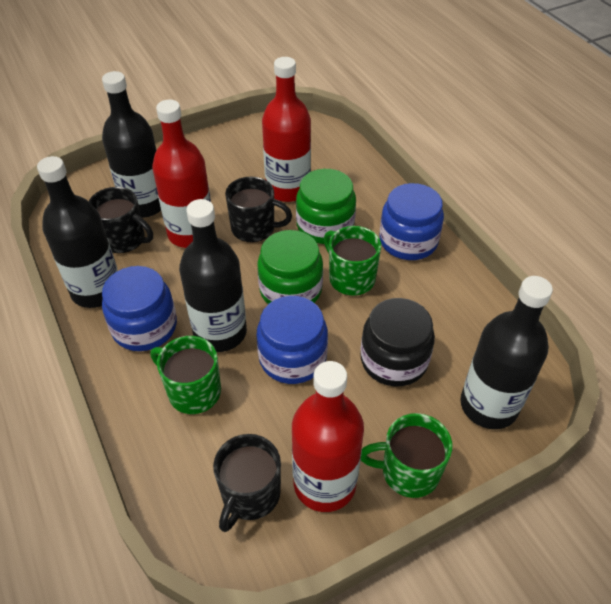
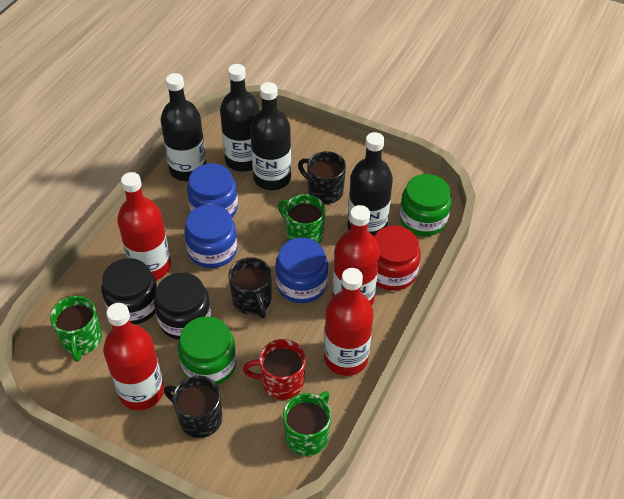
black jar: 1 -> 2
red bottle: 3 -> 4
red jar: 0 -> 1
red mug: 0 -> 1

